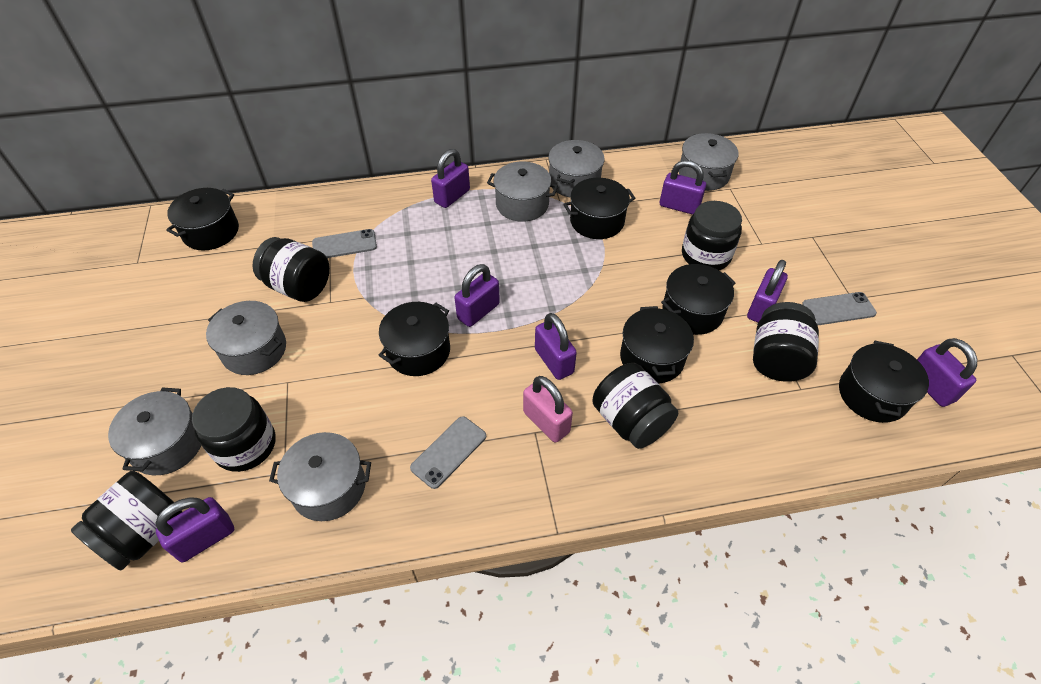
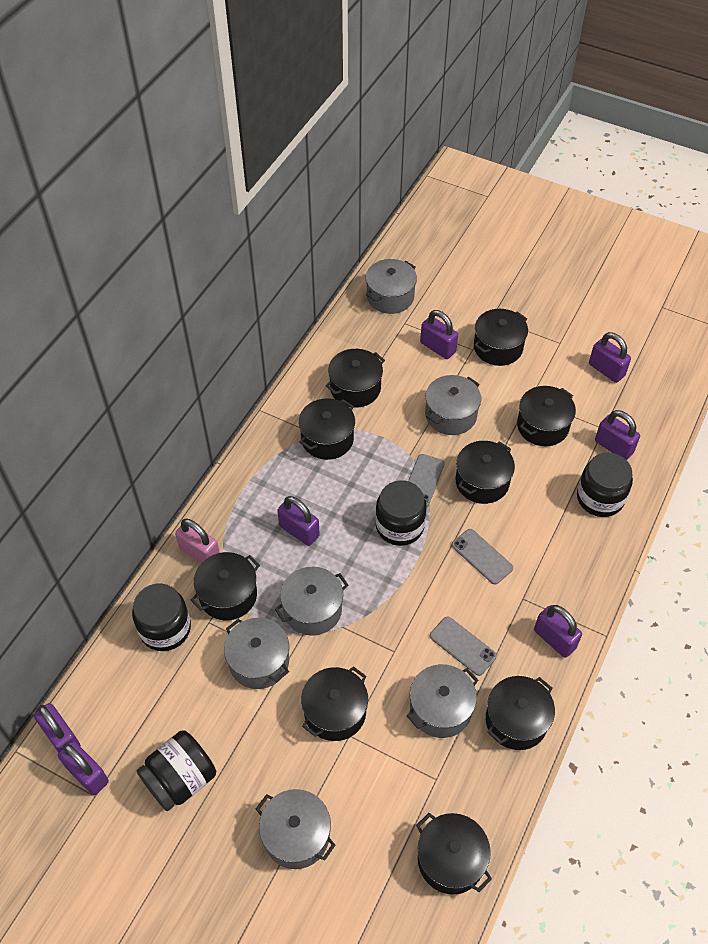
black jar: 6 -> 4
black pot: 6 -> 9

